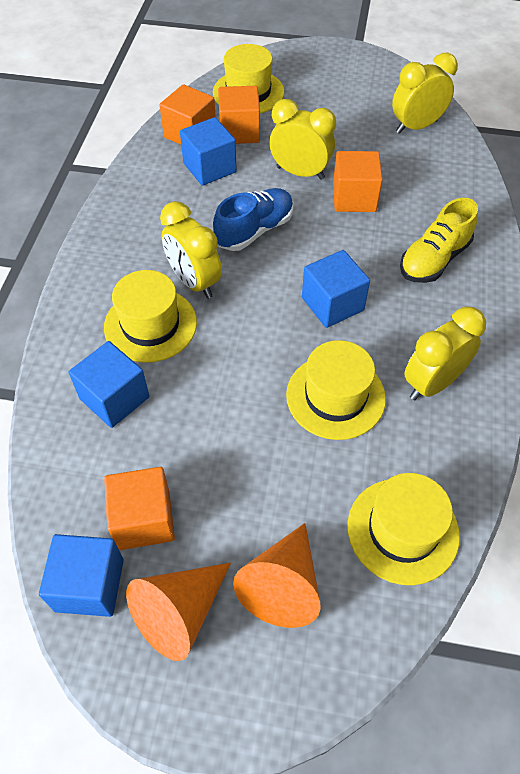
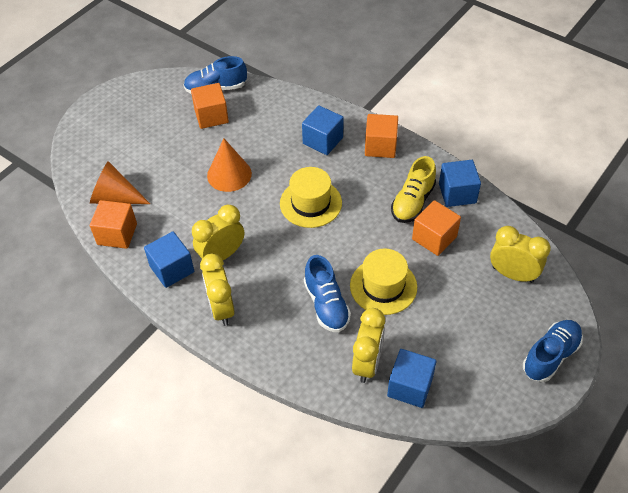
blue shoe: 1 -> 3
yellow hat: 4 -> 2

